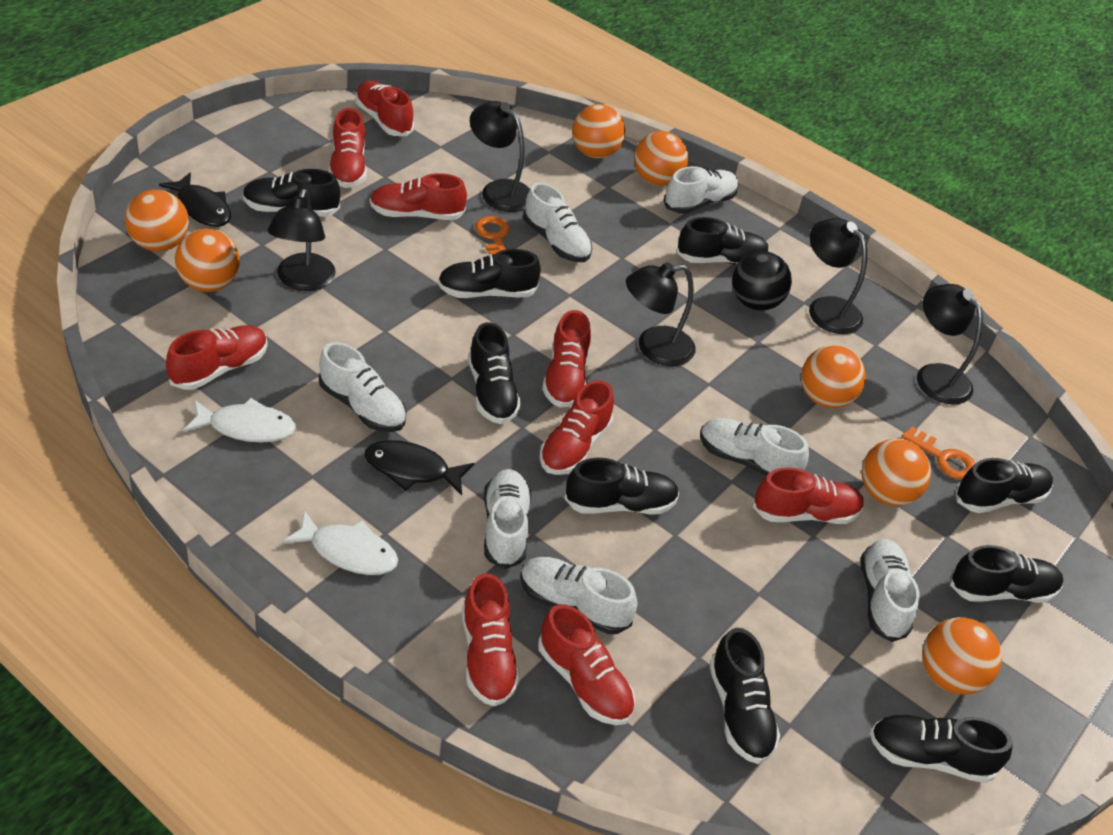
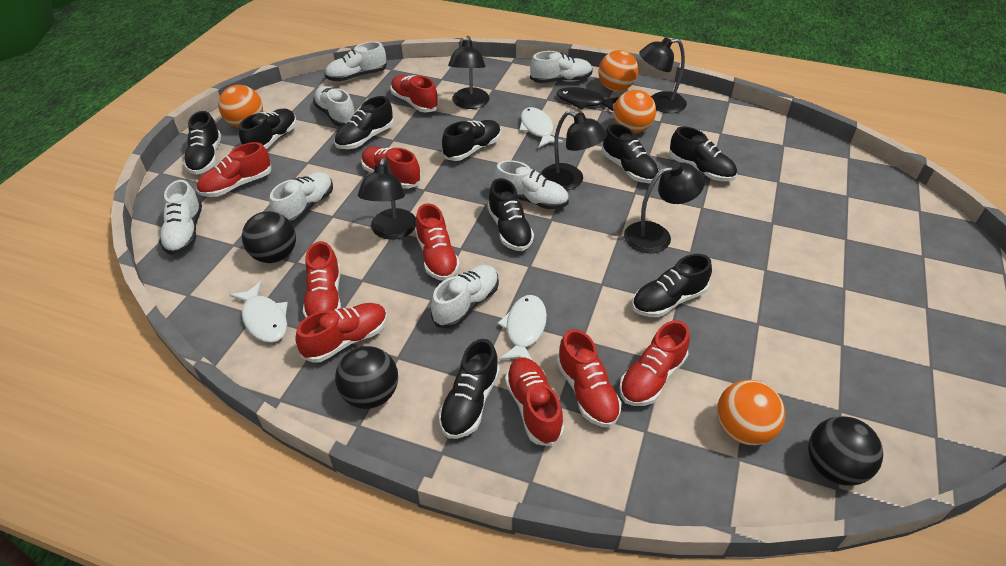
black ball: 1 -> 3
black fish: 2 -> 1
orange ball: 7 -> 4
orange key: 2 -> 0
white fish: 2 -> 3

